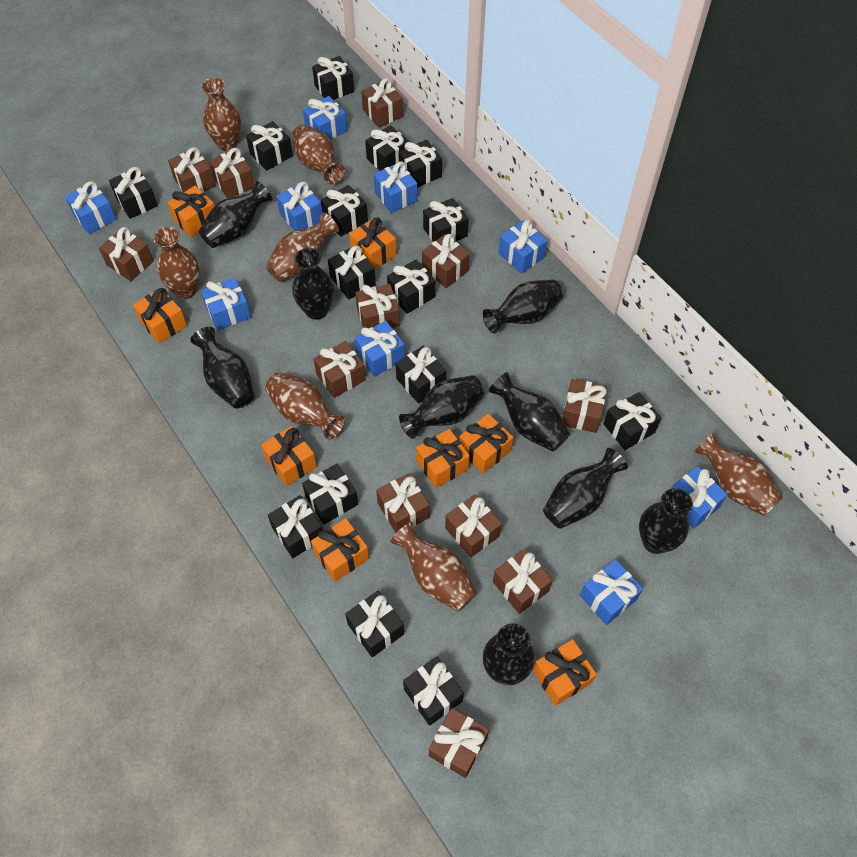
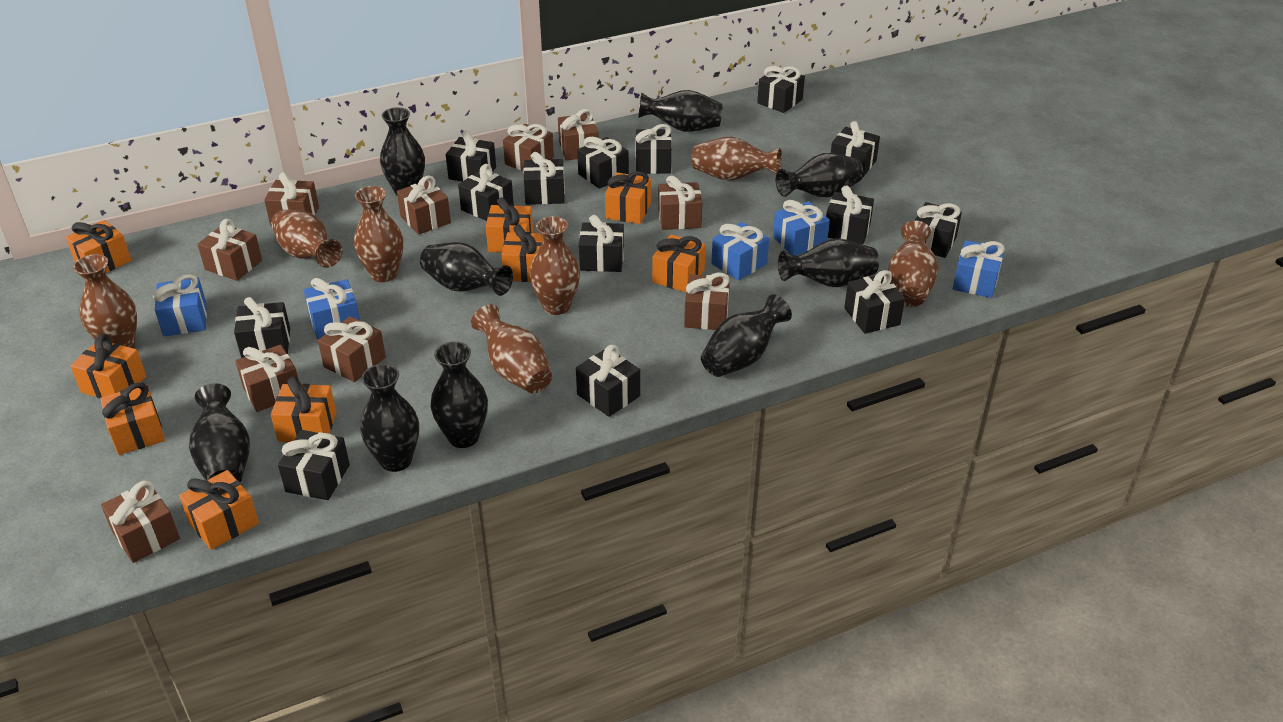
black gift: 15 -> 14
blue gift: 9 -> 5
brown gift: 12 -> 10
orange gift: 8 -> 9

